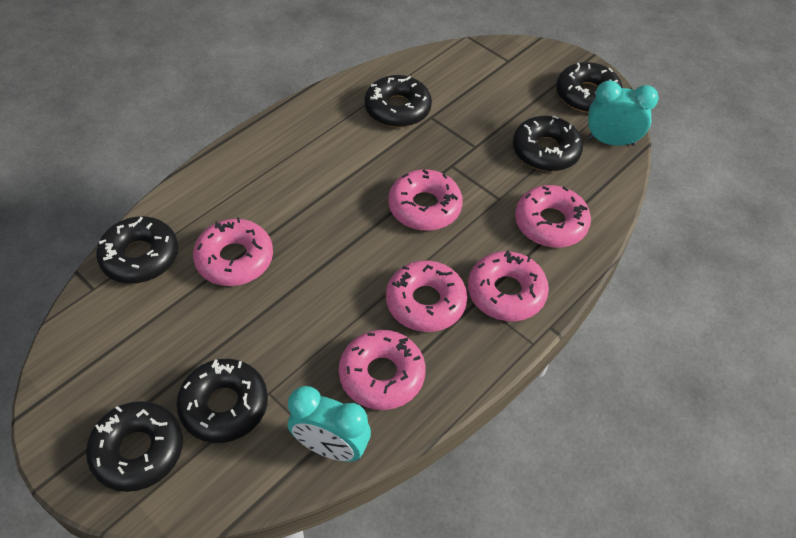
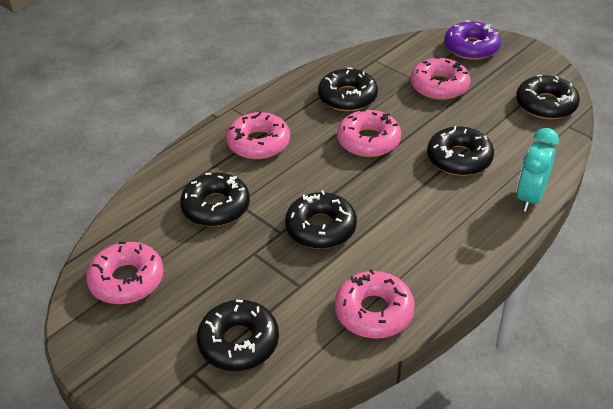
pink donut: 6 -> 5
purple donut: 0 -> 1
turquoise clock: 2 -> 1

